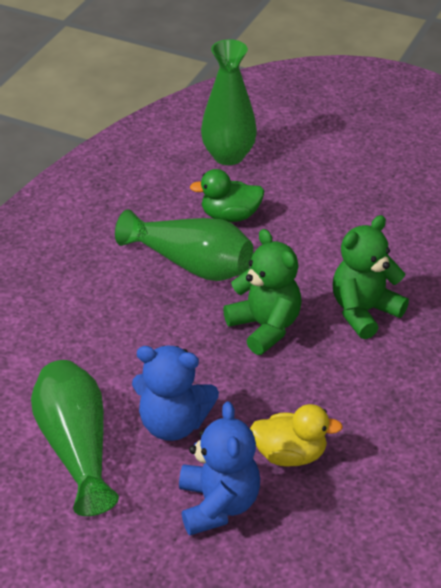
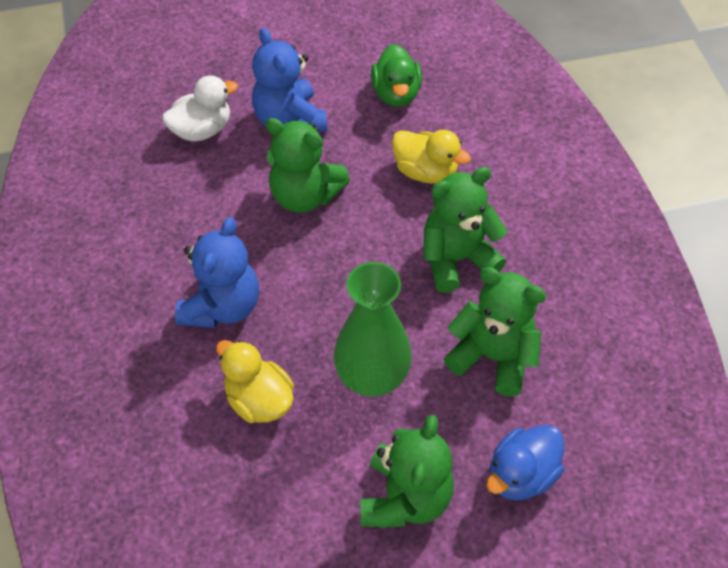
blue duck: 0 -> 1
green teddy bear: 2 -> 4
green vase: 3 -> 1
white duck: 0 -> 1
yellow duck: 1 -> 2

